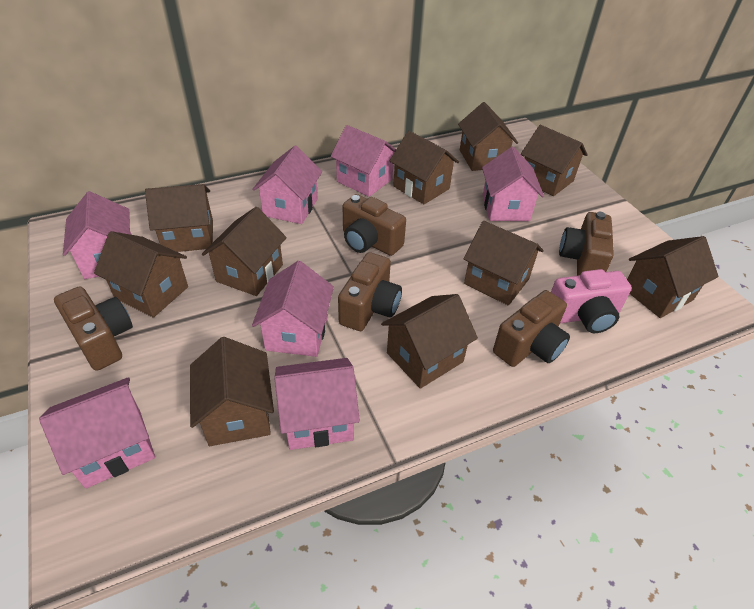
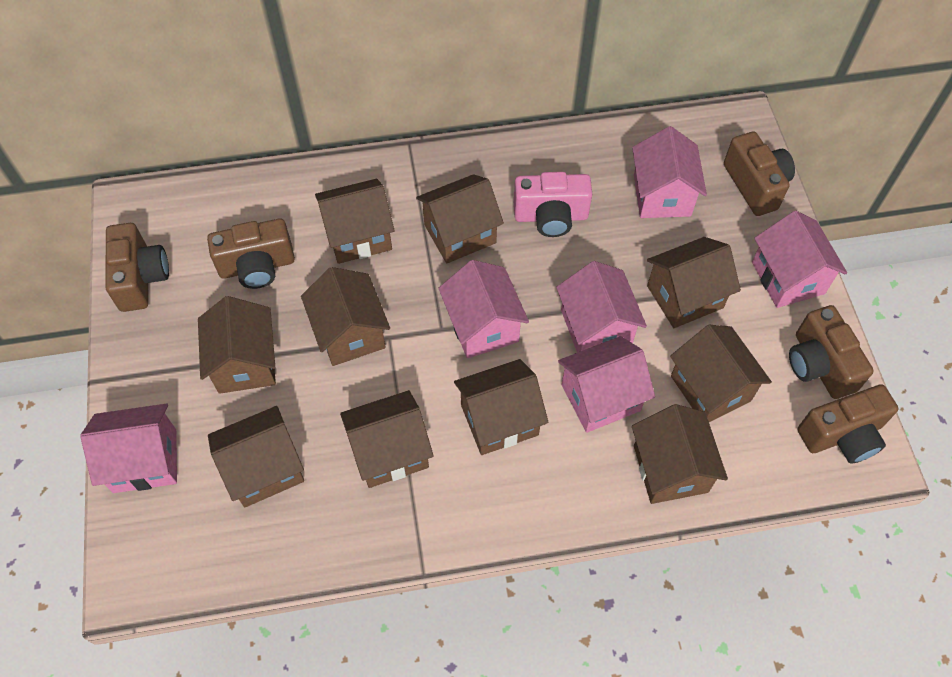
pink house: 7 -> 6

